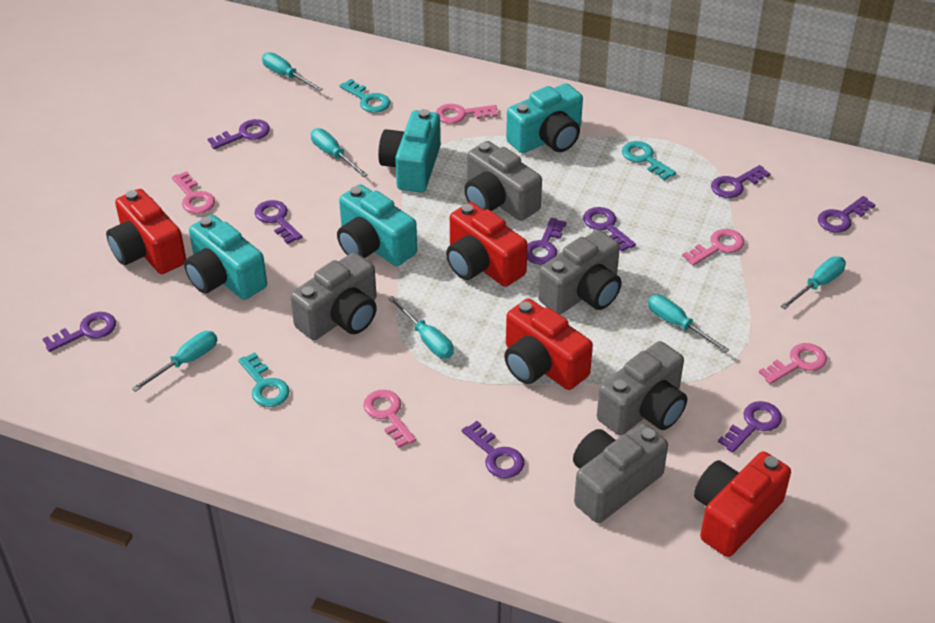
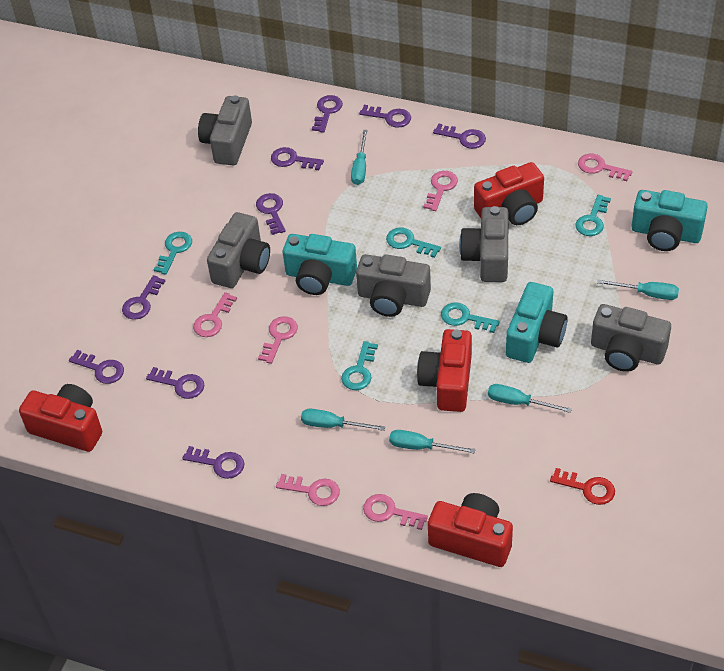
pink key: 5 -> 6
red key: 0 -> 1
turquoise camera: 4 -> 3
turquoise key: 3 -> 5
turquoise screwdriver: 6 -> 5

